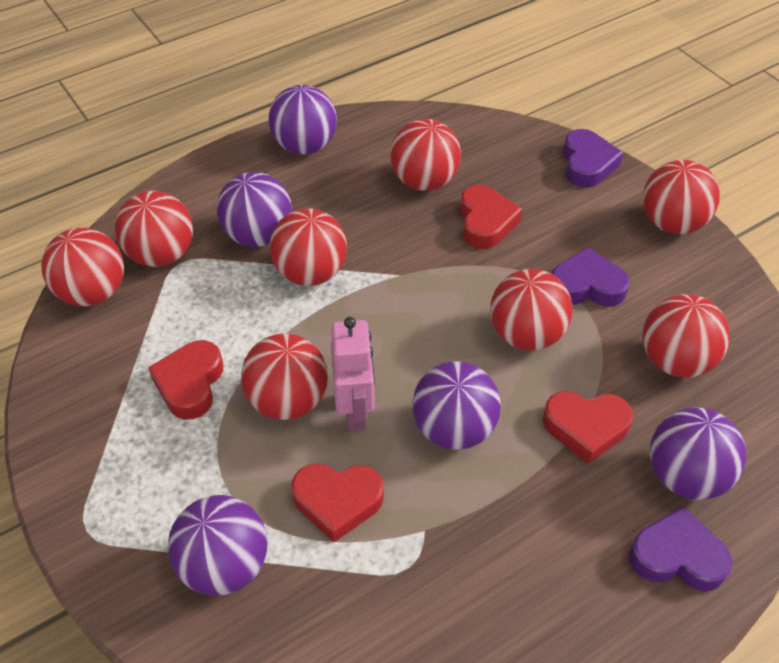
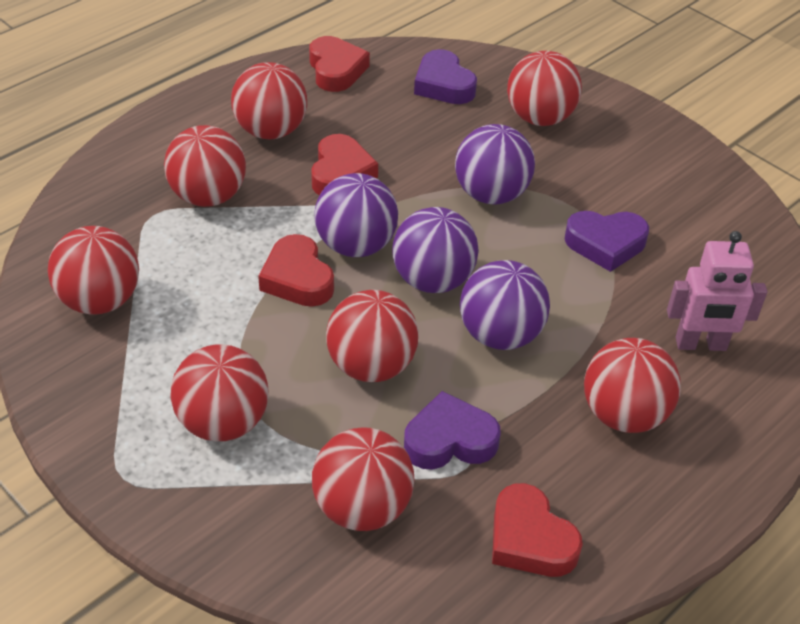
purple ball: 5 -> 4

